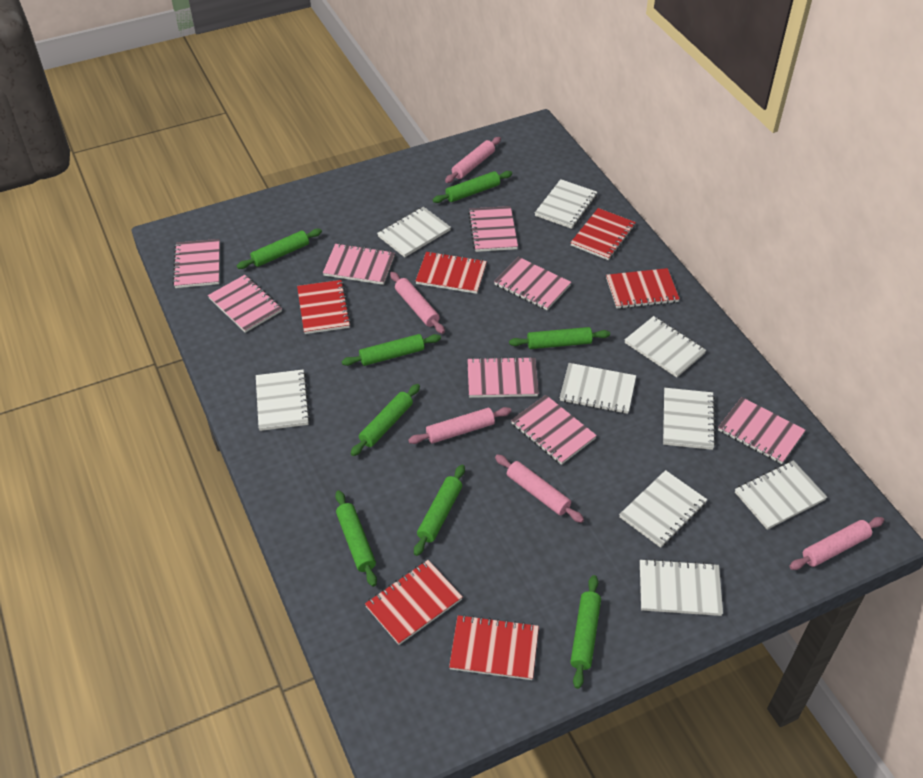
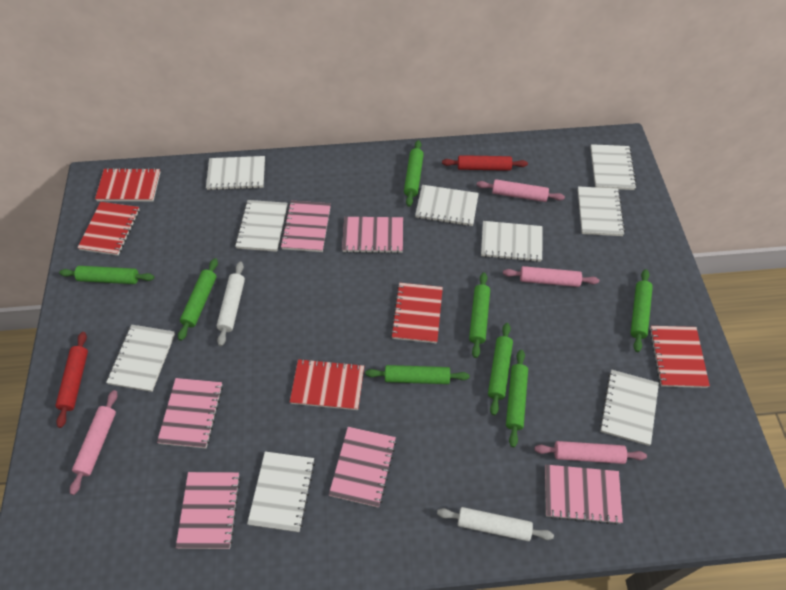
pink notebook: 8 -> 6
pink rolling pin: 5 -> 4
red notebook: 6 -> 5
red rolling pin: 0 -> 2
white rolling pin: 0 -> 2

